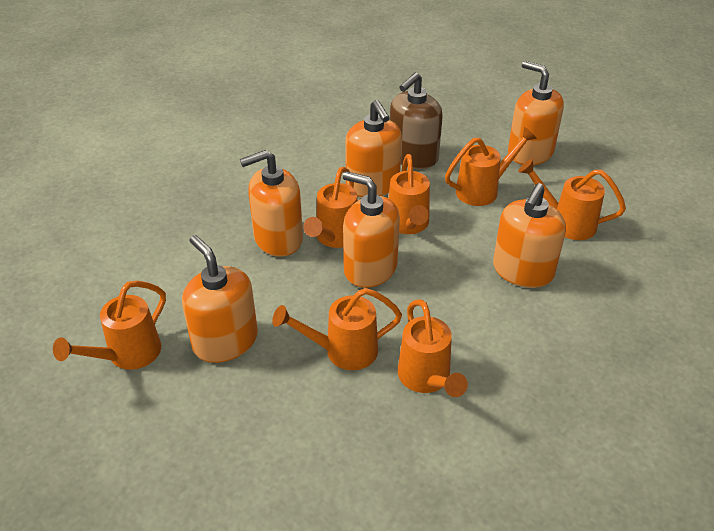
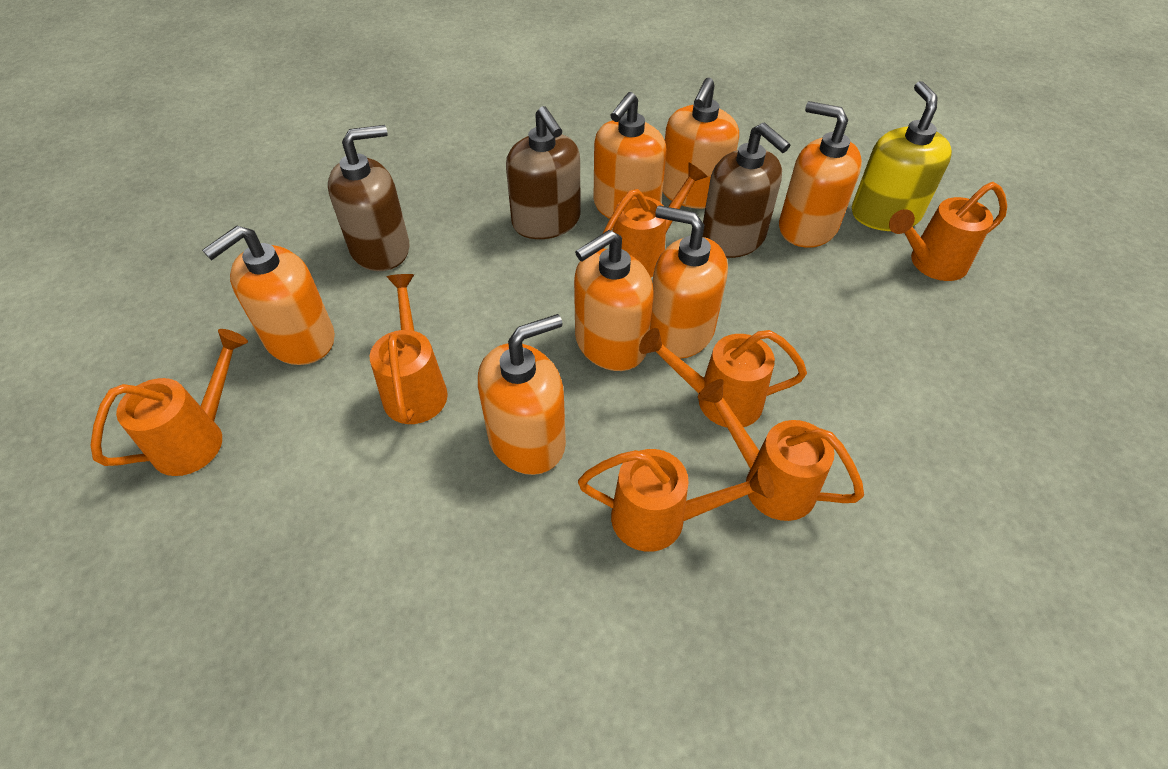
brown soap dispenser: 1 -> 3
orange soap dispenser: 6 -> 7
yellow soap dispenser: 0 -> 1

